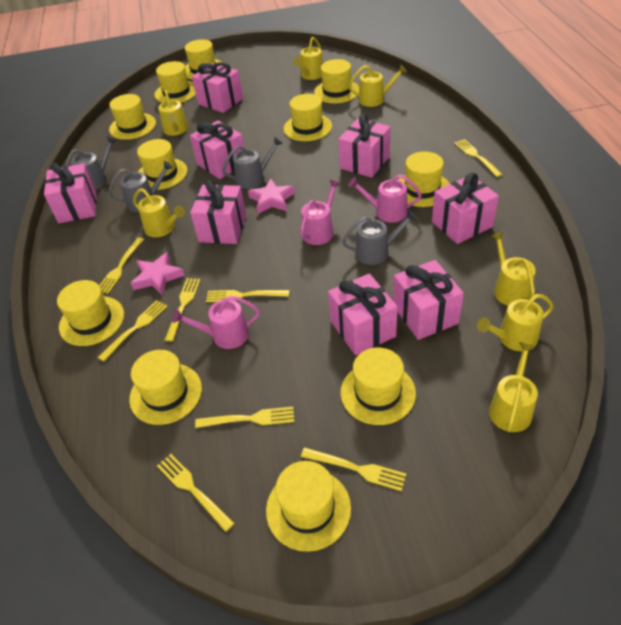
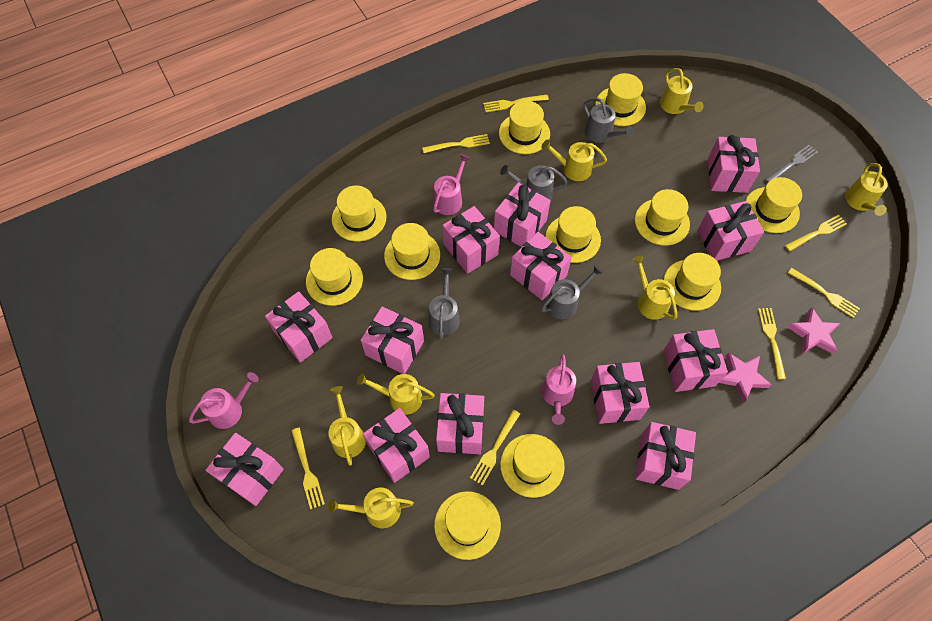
grey fork: 0 -> 1
pink gift: 8 -> 13
yellow fork: 8 -> 7

